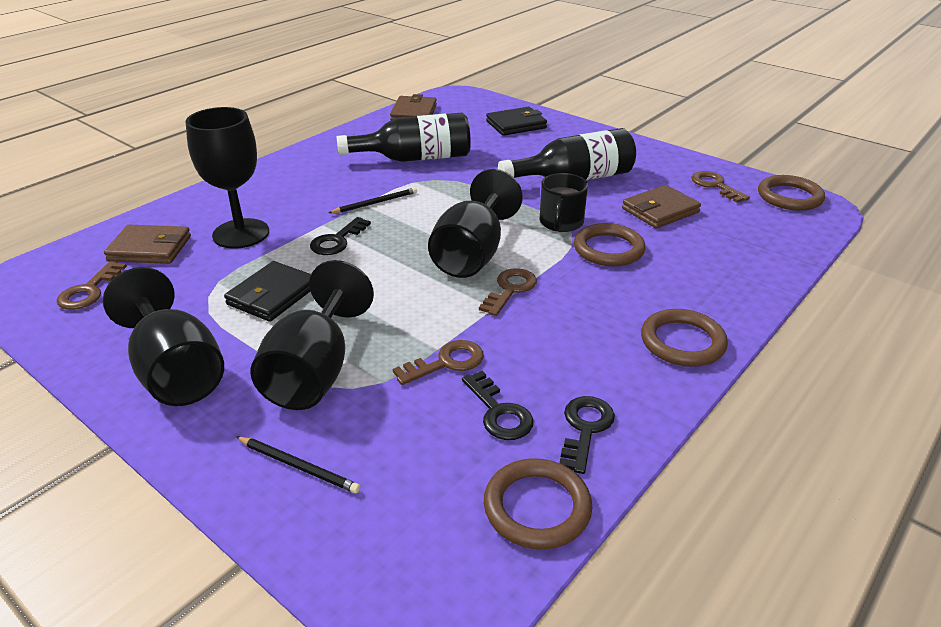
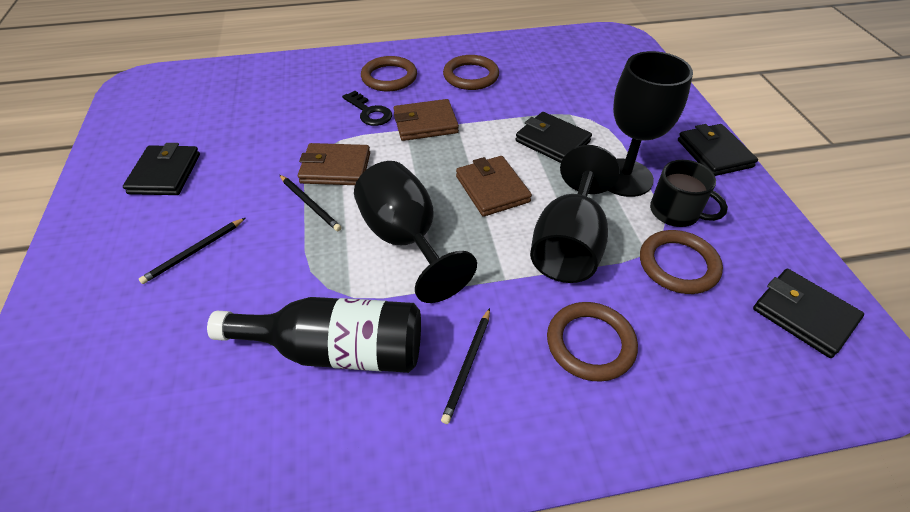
black bottle: 2 -> 1
black goblet: 4 -> 3
black key: 3 -> 1
black pencil: 2 -> 3
black wallet: 2 -> 4
brown key: 4 -> 0

